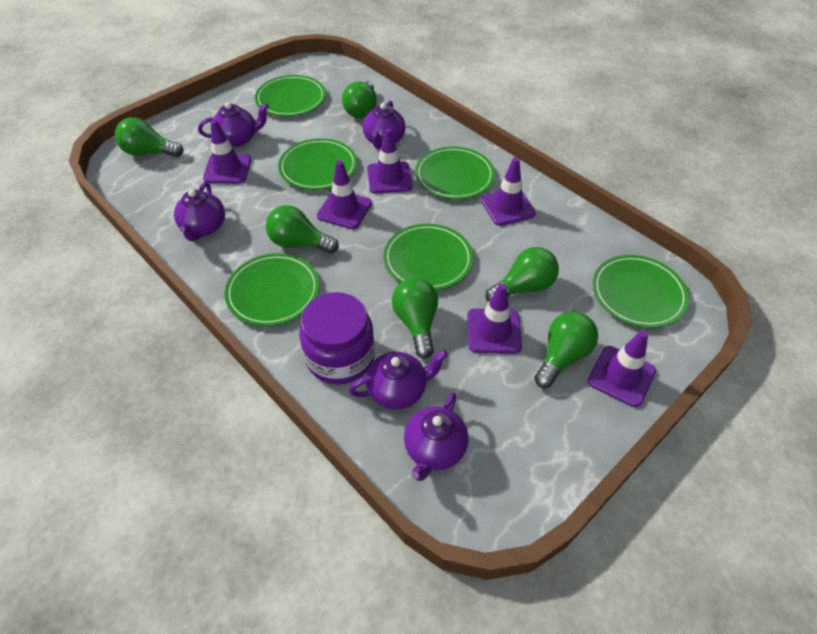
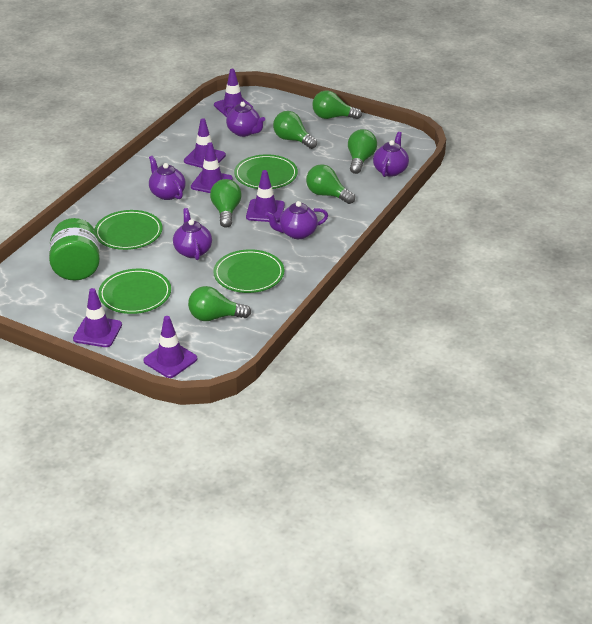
green jar: 0 -> 1
green plate: 6 -> 4
purple jar: 1 -> 0

